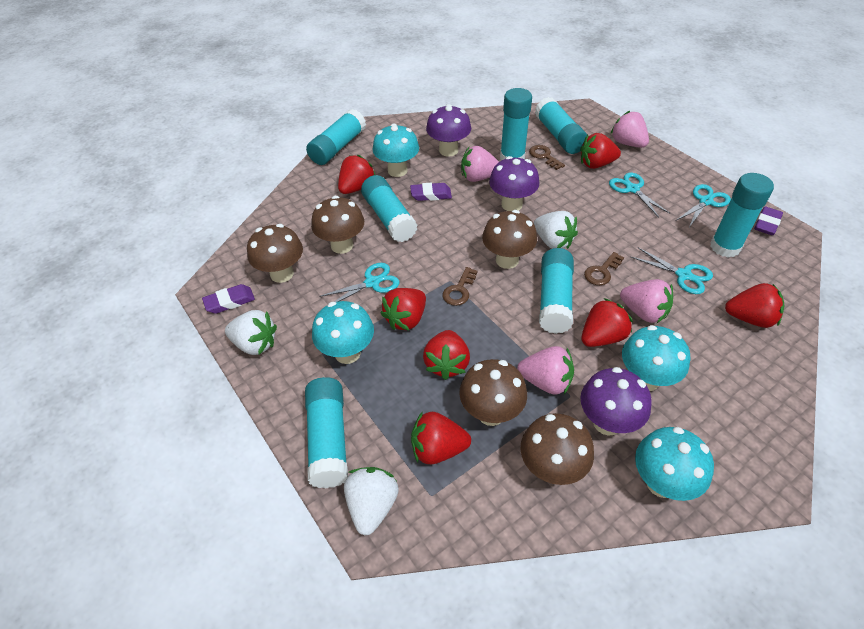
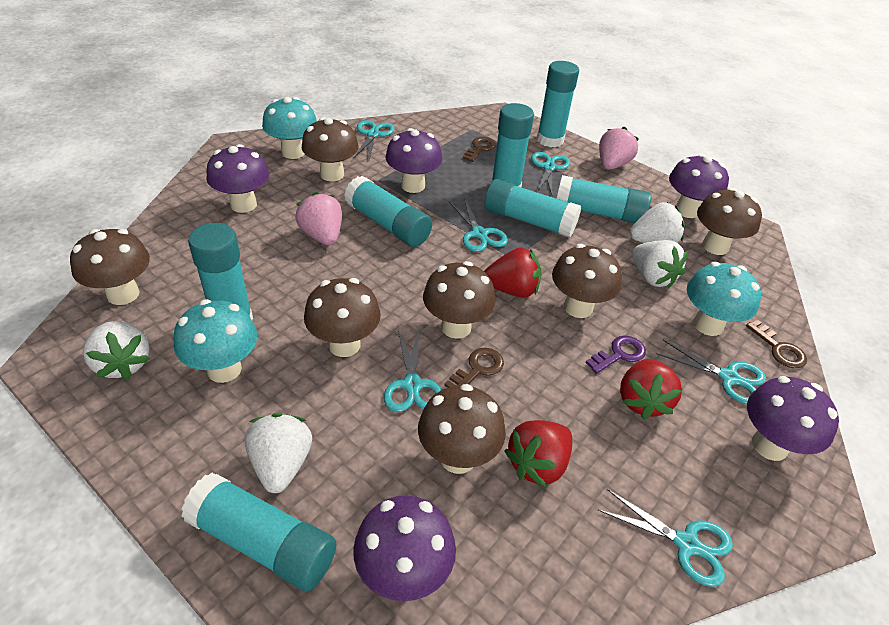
brown mushroom: 5 -> 7
pink strawberry: 4 -> 2
purple eraser: 3 -> 0
purple key: 0 -> 1
purple mushroom: 3 -> 5
red strawberry: 7 -> 3
turquoise mushroom: 4 -> 3
turquoise scissors: 4 -> 6
white strawberry: 3 -> 4

